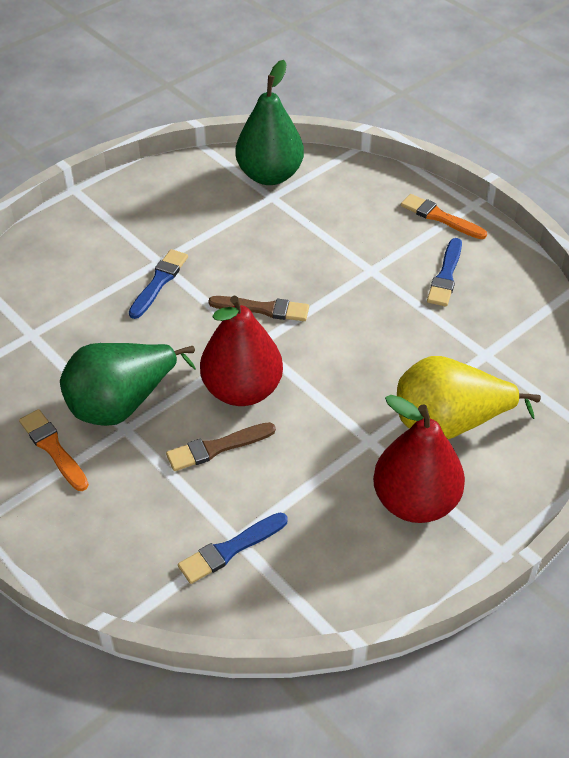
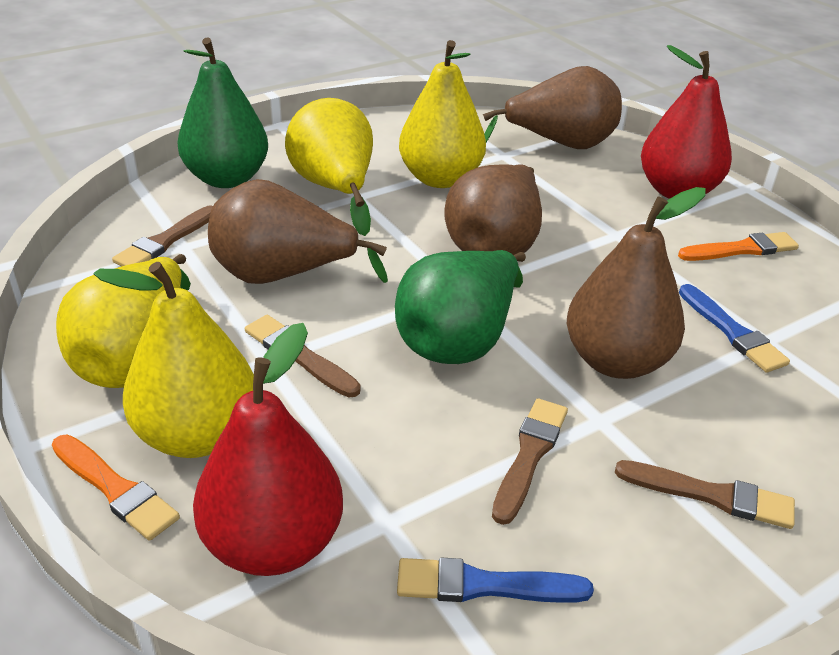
blue brush: 3 -> 2
brown brush: 2 -> 4
brown pear: 0 -> 4
yellow pear: 1 -> 4

